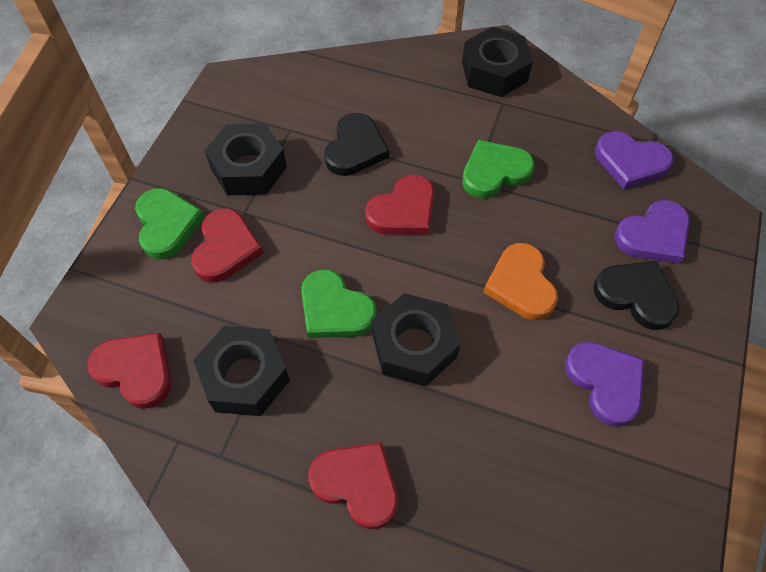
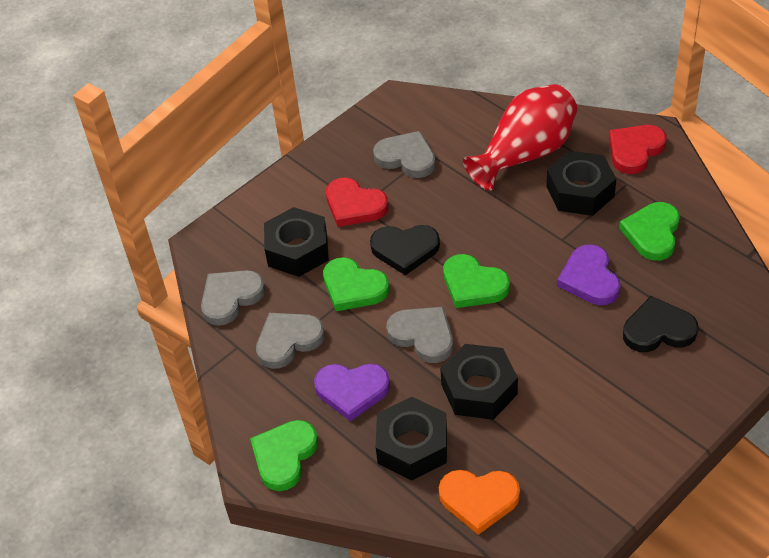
green heart: 3 -> 4
grey heart: 0 -> 4
purple heart: 3 -> 2
red heart: 4 -> 2
red vase: 0 -> 1

